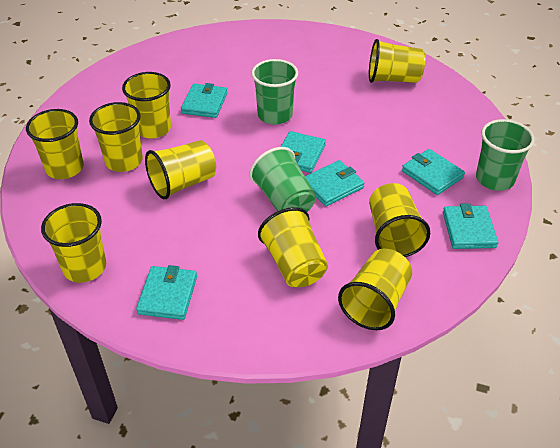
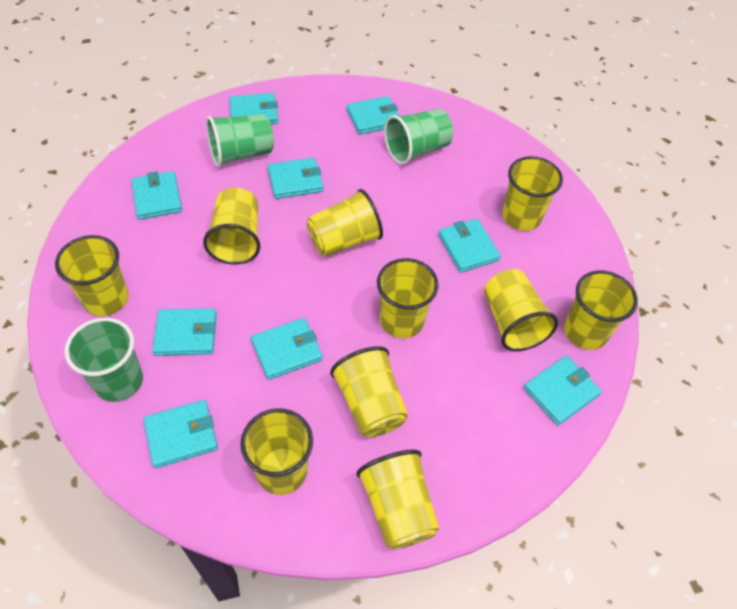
turquoise wallet: 6 -> 9
yellow cup: 9 -> 10

